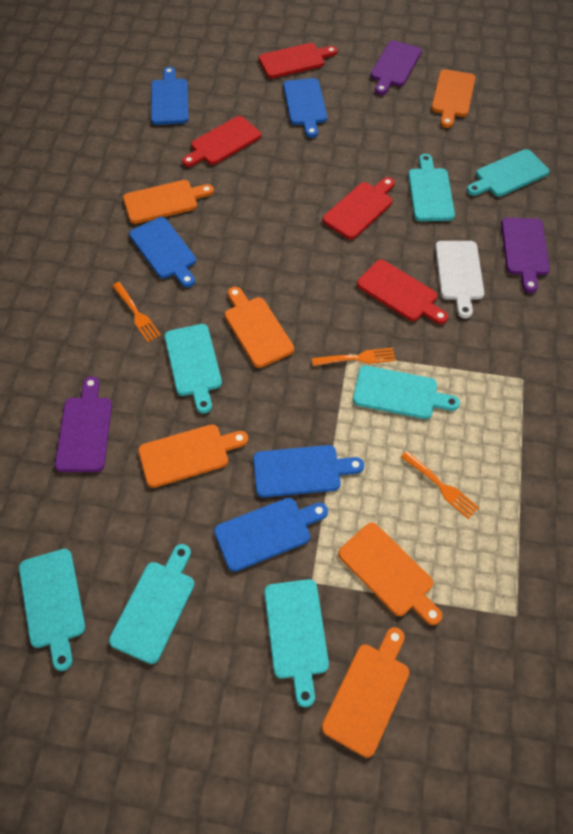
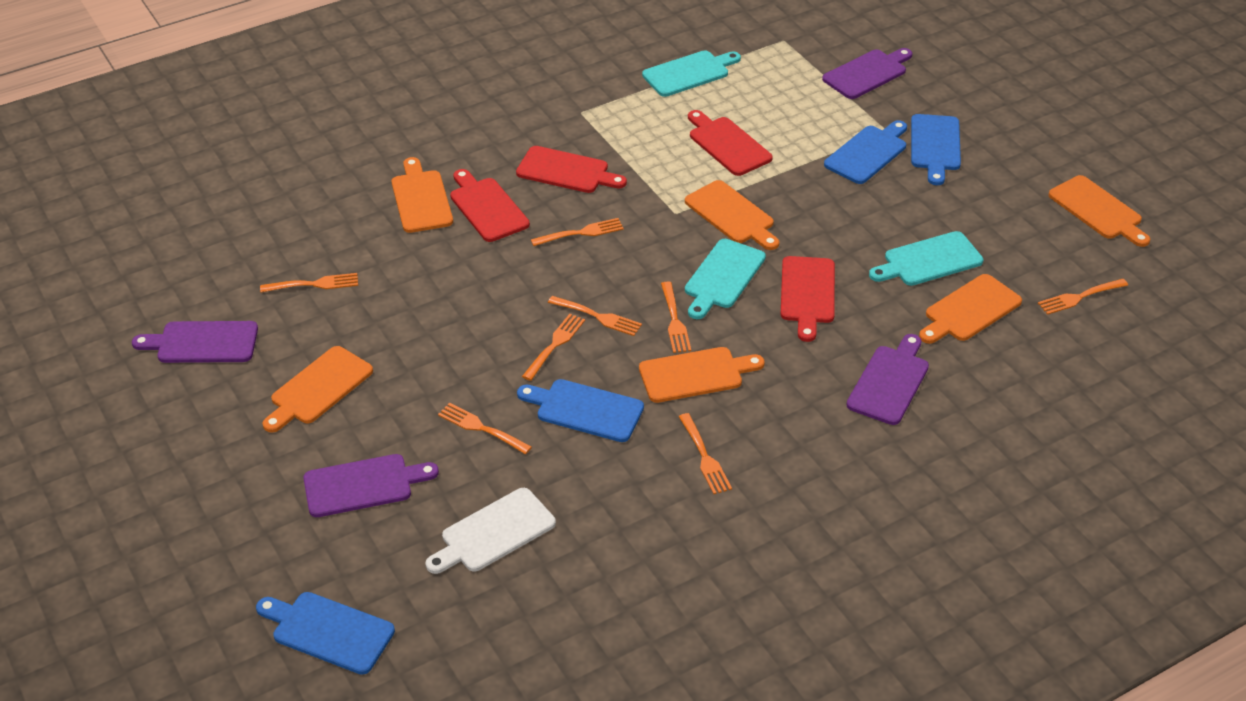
blue cutting board: 5 -> 4
orange fork: 3 -> 8
purple cutting board: 3 -> 4
turquoise cutting board: 7 -> 3

